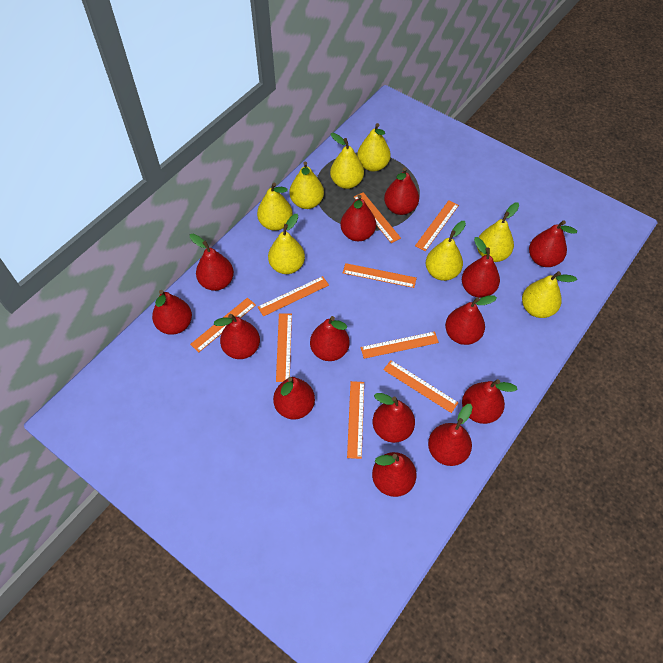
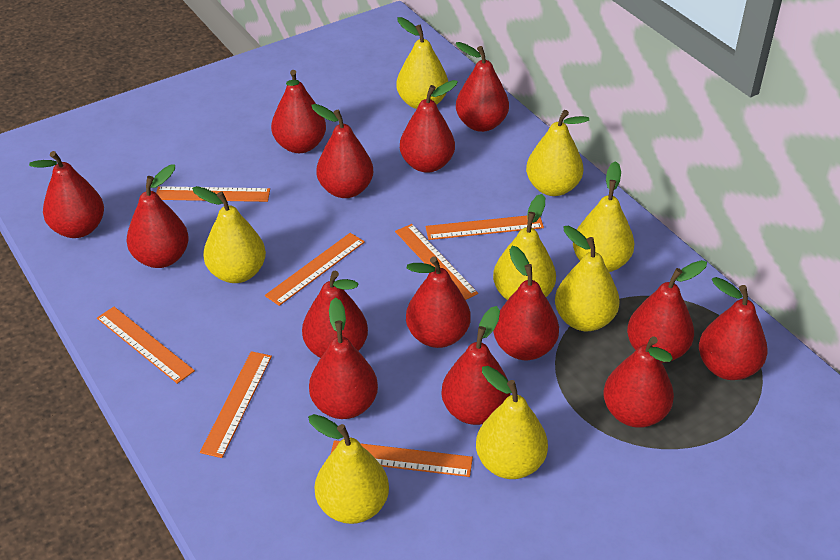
orange ruler: 9 -> 7

